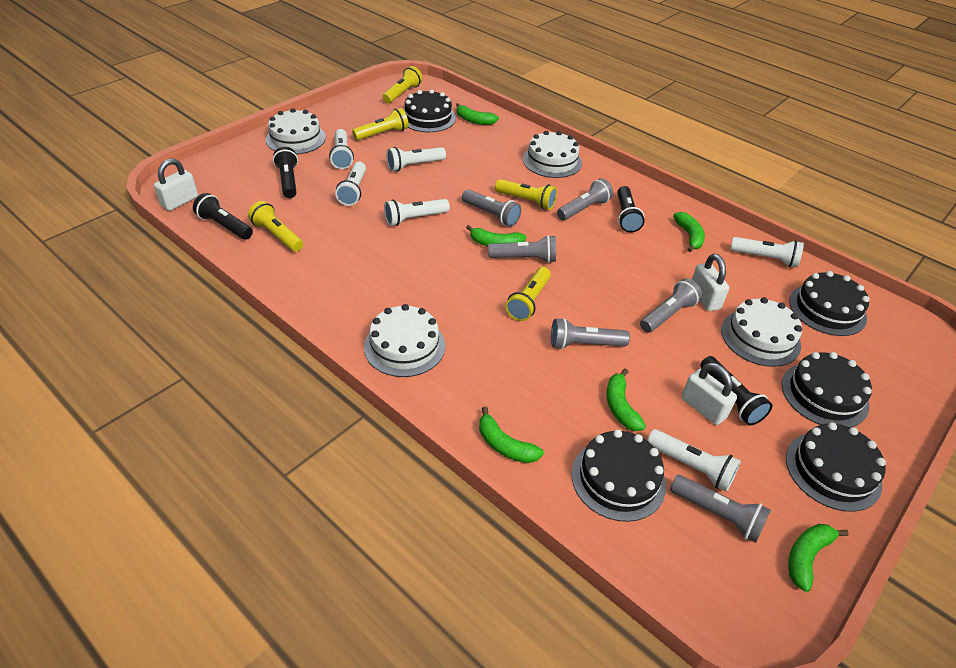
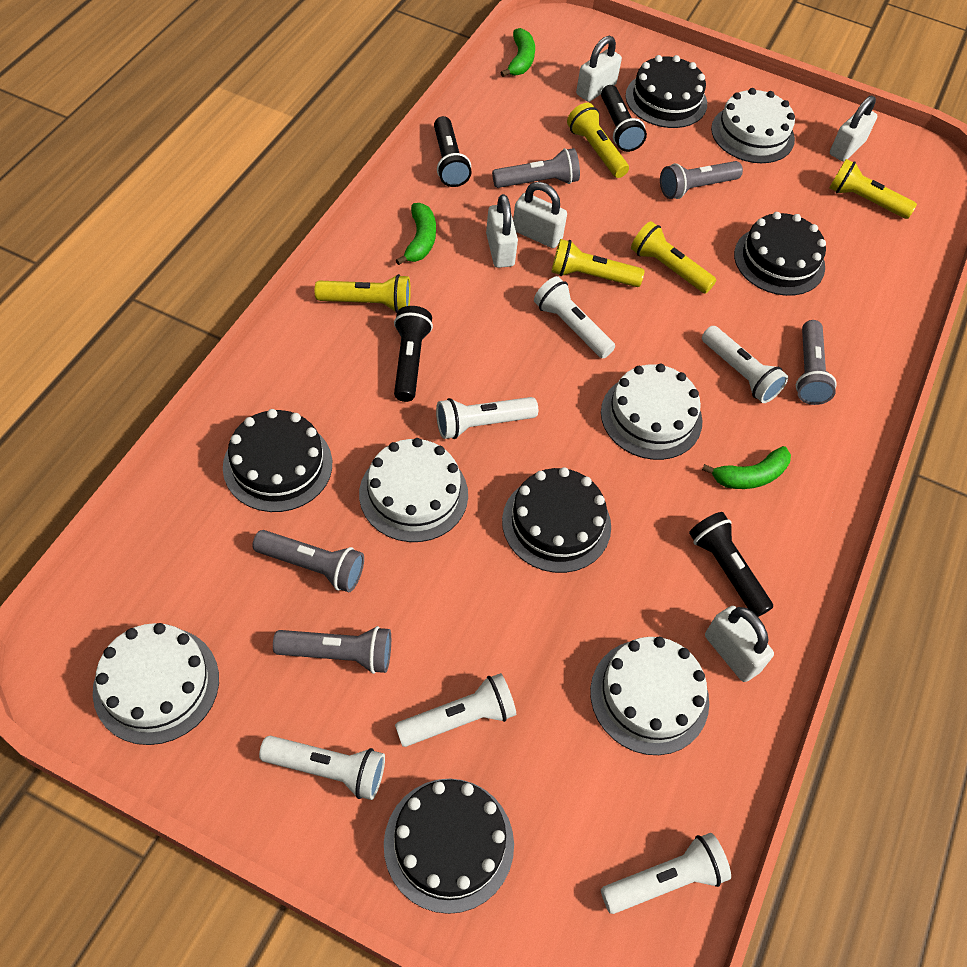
green banana: 6 -> 3
grey flashlight: 6 -> 5
white cake: 4 -> 5
white padlock: 3 -> 5

